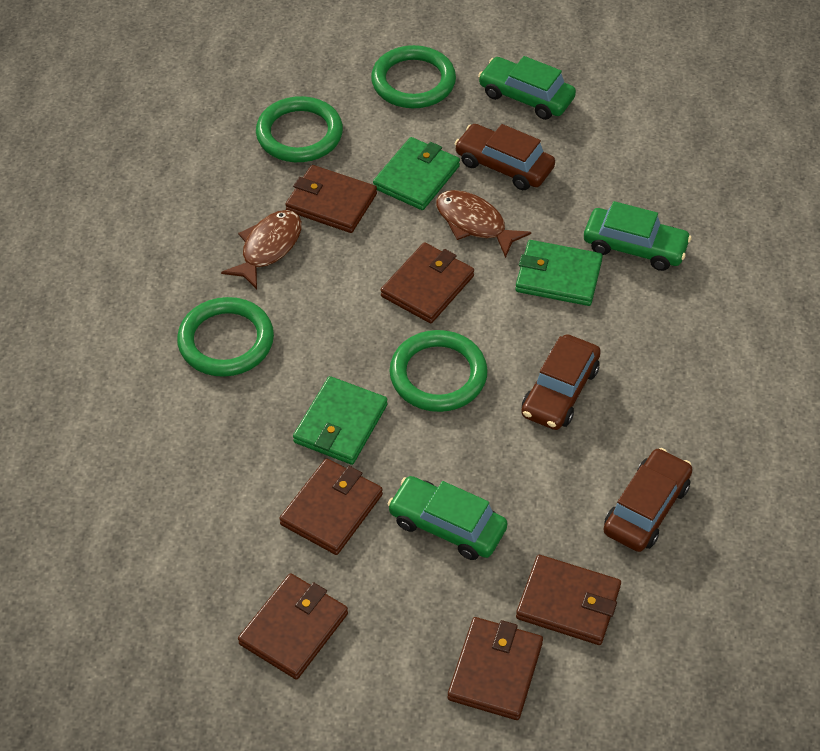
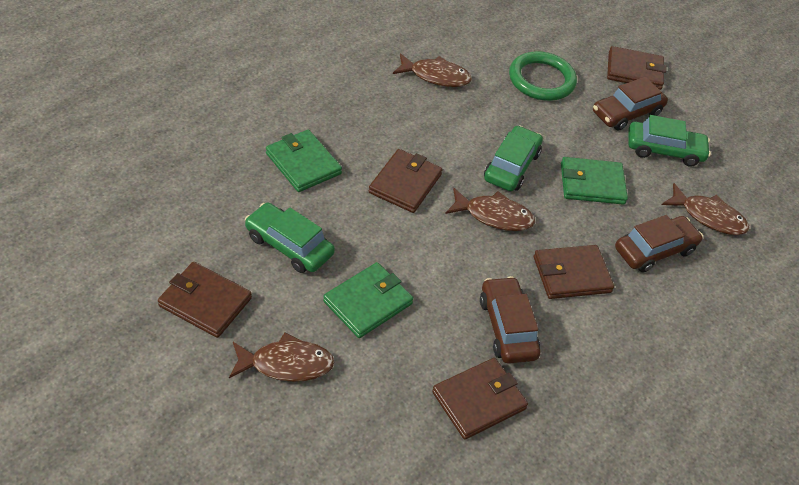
brown fish: 2 -> 4
brown wallet: 6 -> 5
green ring: 4 -> 1

